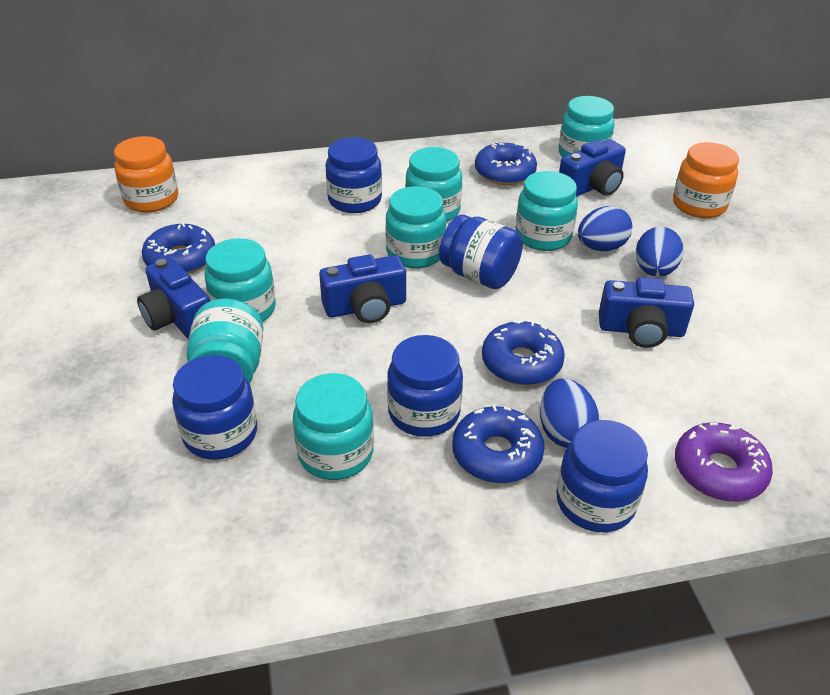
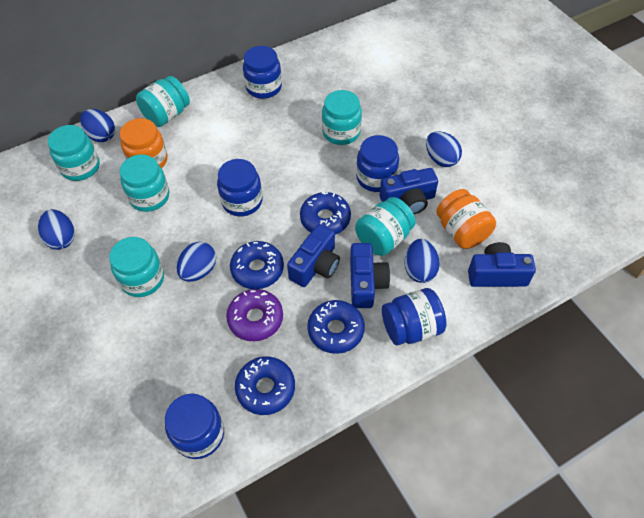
blue egg: 3 -> 5
turquoise jar: 7 -> 6

